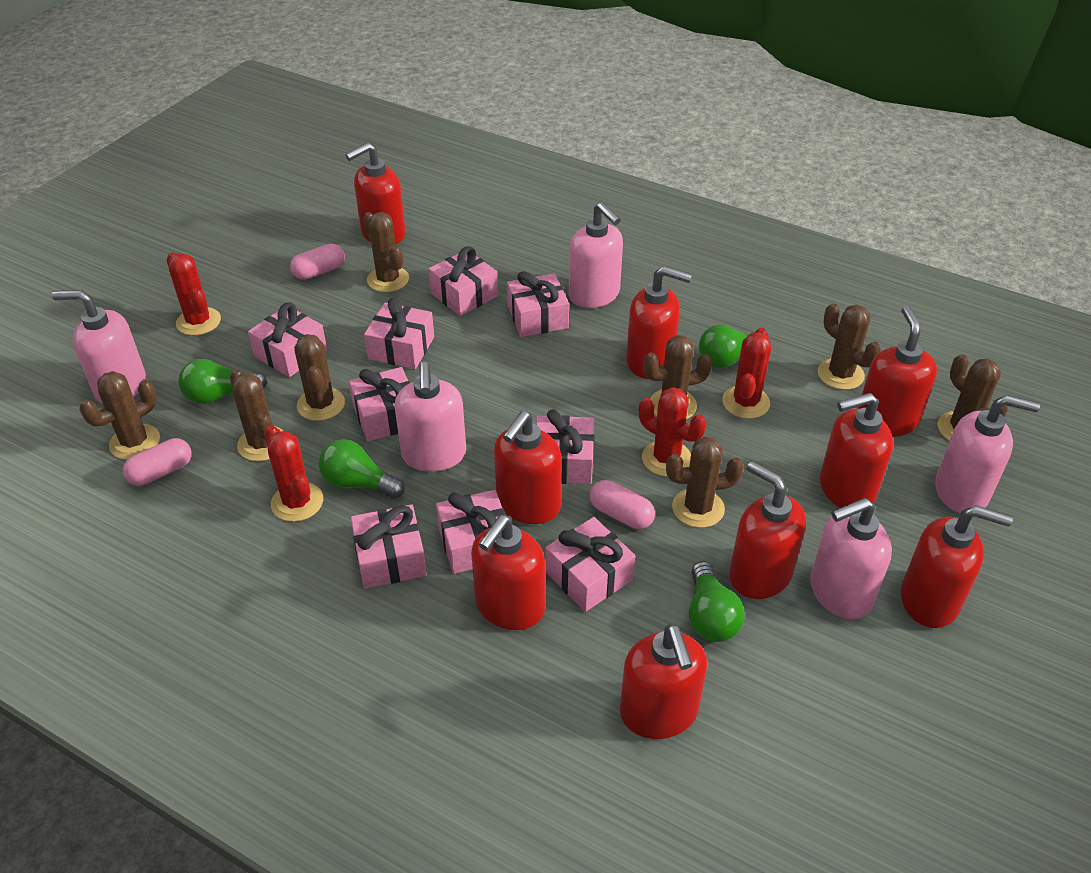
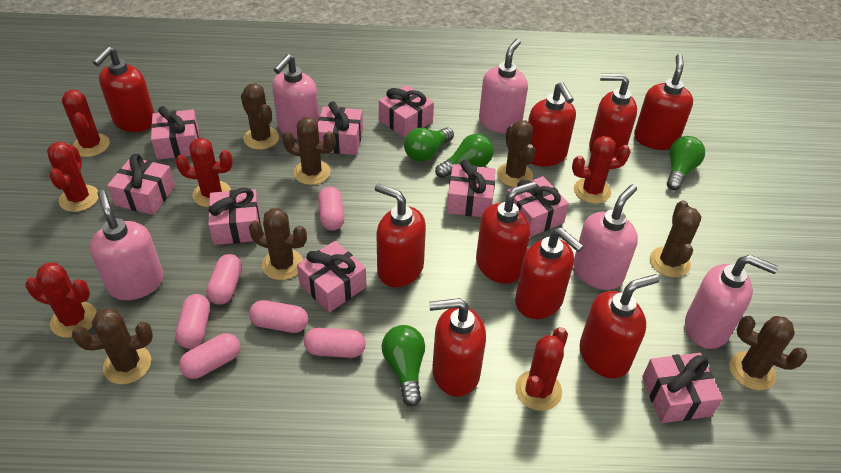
brown cactus: 8 -> 7
pink capsule: 3 -> 6
red cactus: 4 -> 6

